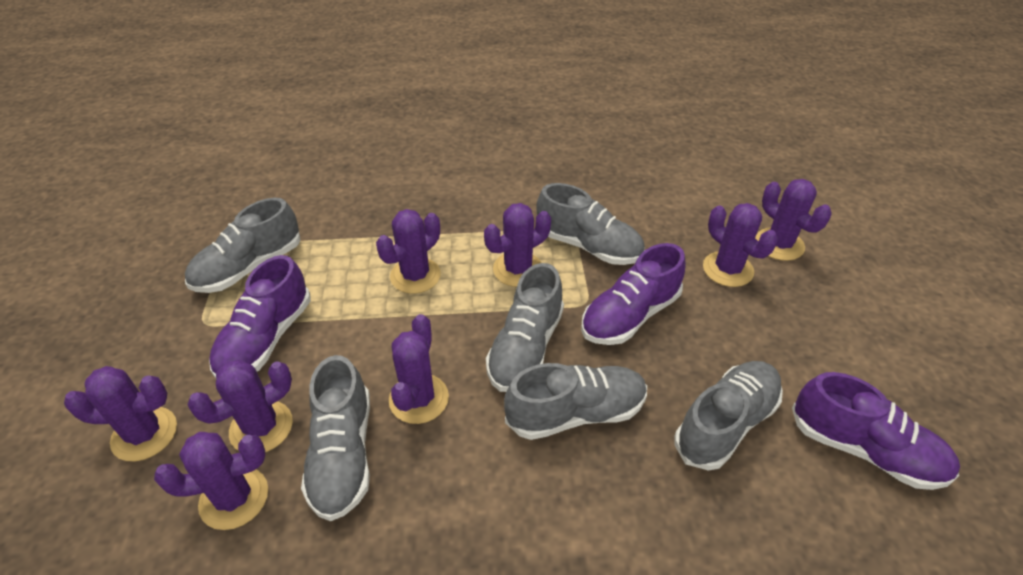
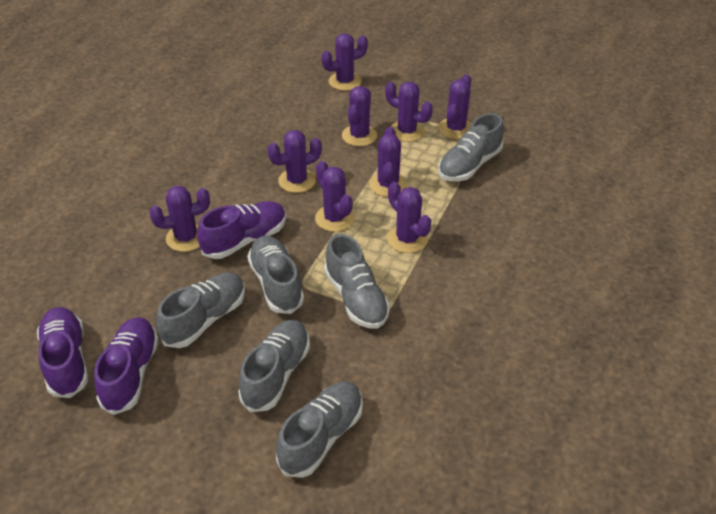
purple cactus: 8 -> 9

